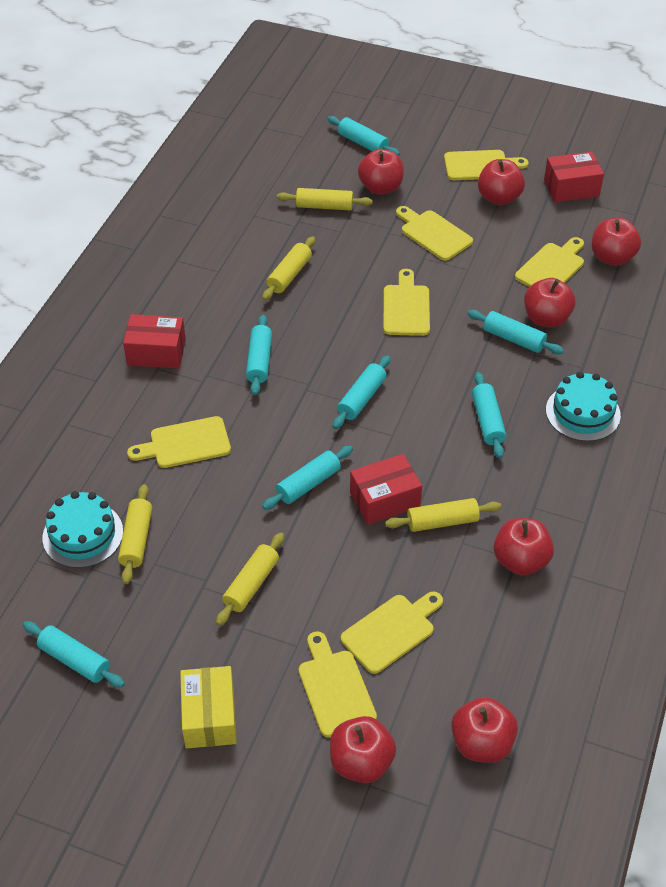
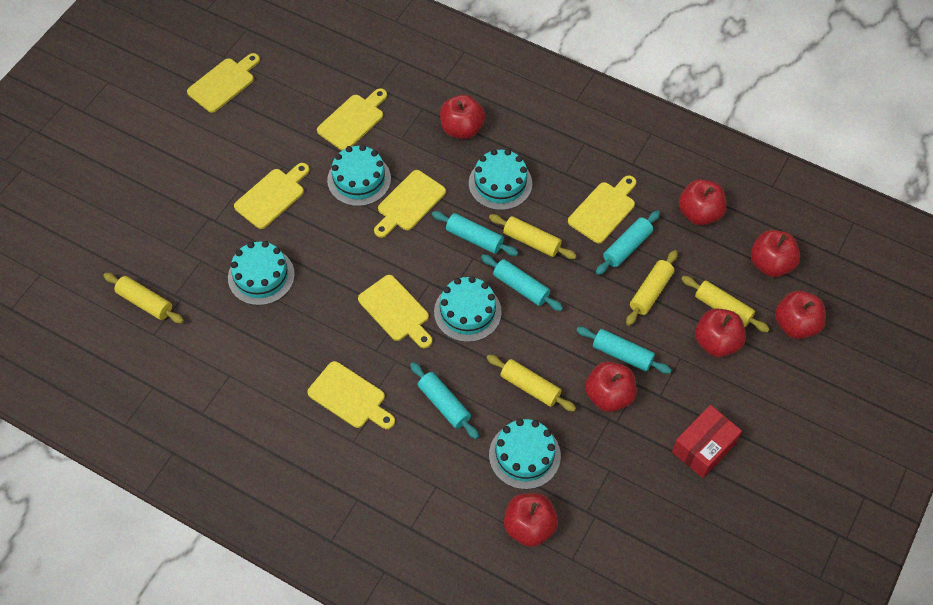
red box: 3 -> 1
turquoise cake: 2 -> 5
turquoise rolling pin: 7 -> 5
yellow box: 1 -> 0

